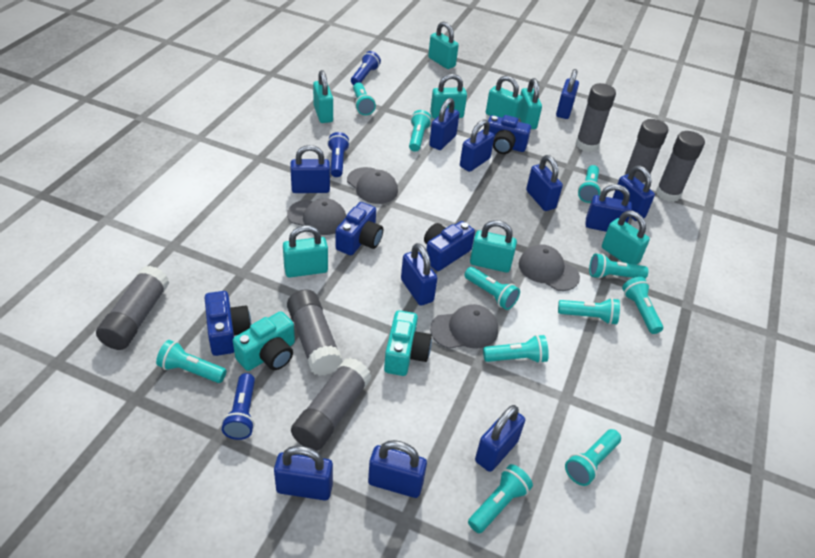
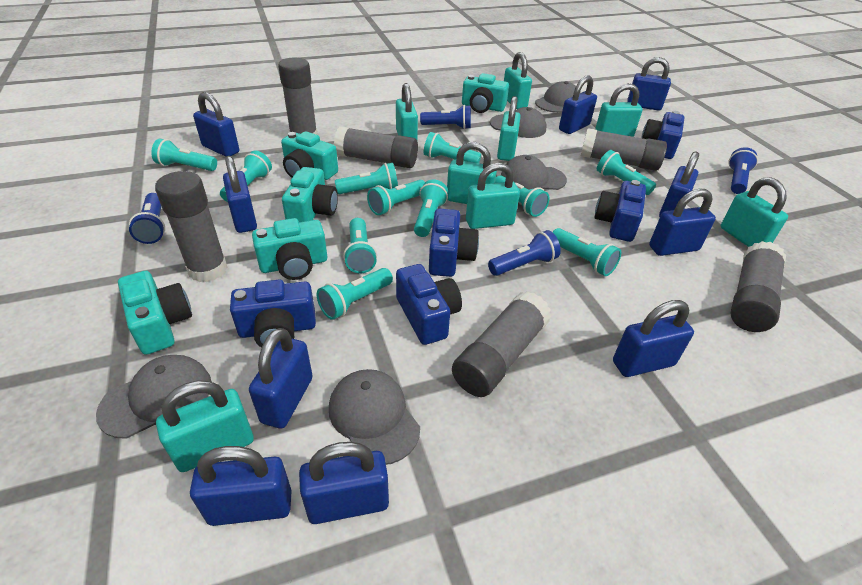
blue camera: 4 -> 5
blue flashlight: 3 -> 4
blue padlock: 11 -> 10
grey cap: 4 -> 5
turquoise camera: 2 -> 5

